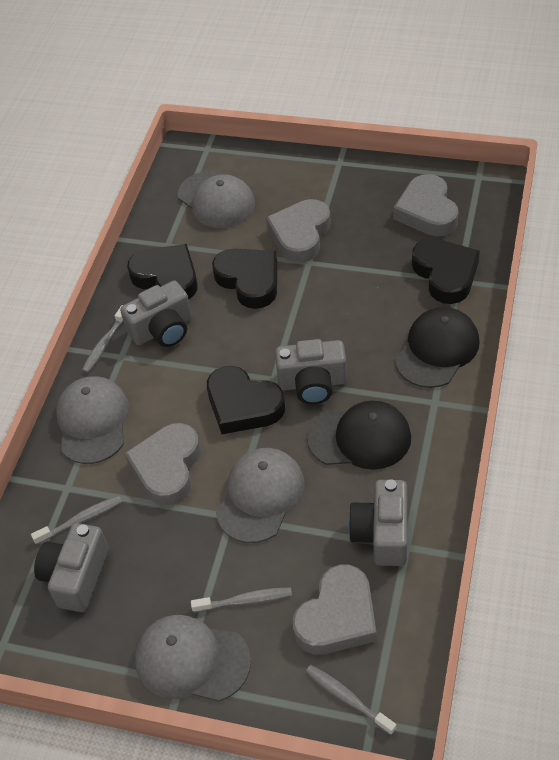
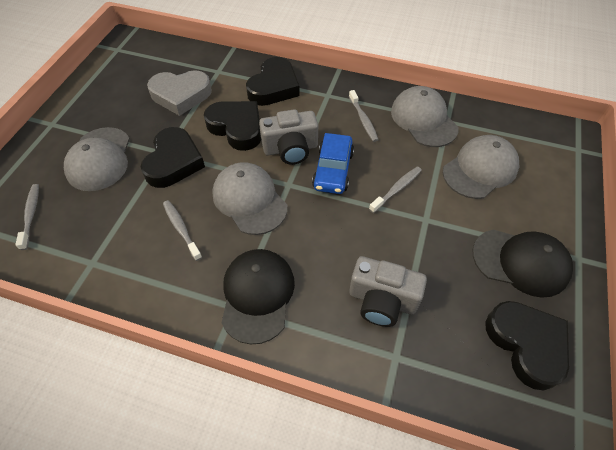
blue car: 0 -> 1
grey camera: 4 -> 2
grey heart: 4 -> 1

